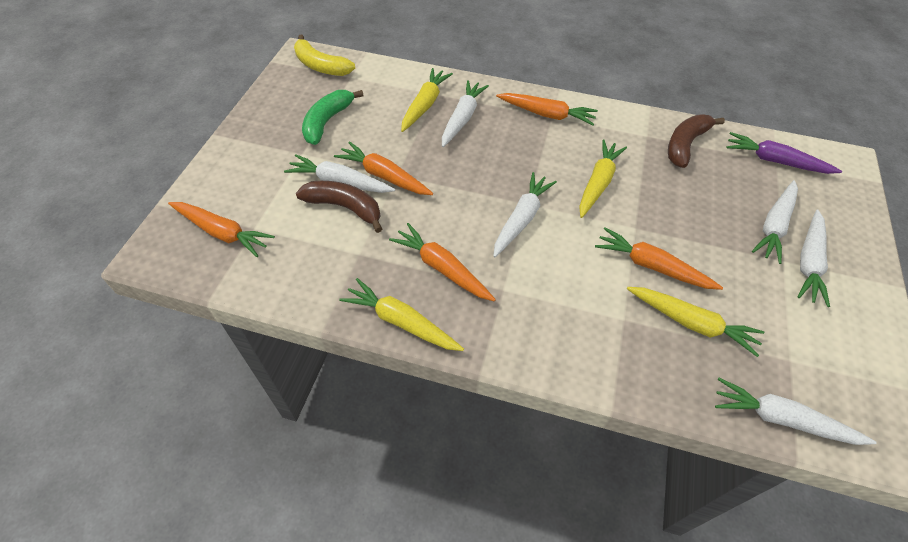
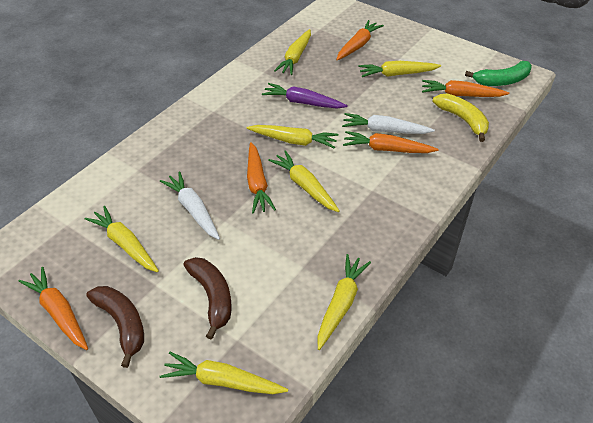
white carrot: 6 -> 2
yellow carrot: 4 -> 7

